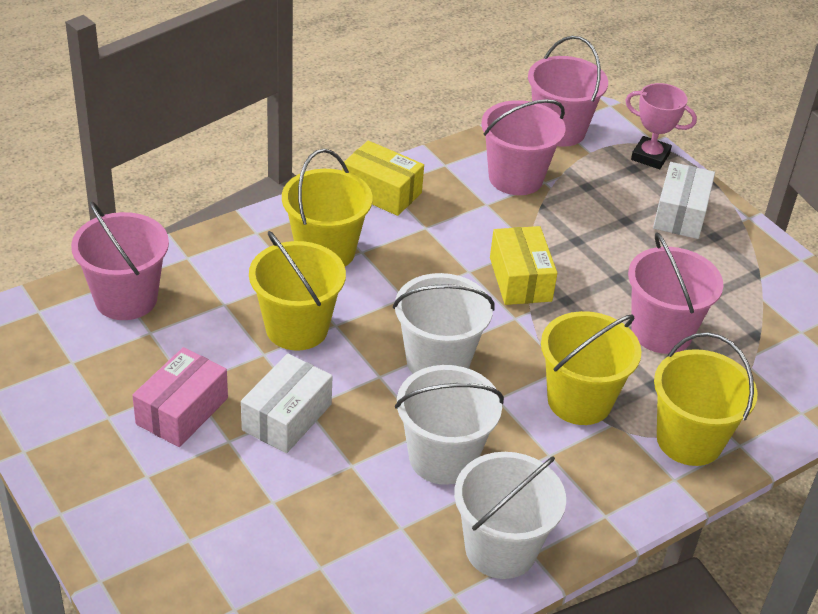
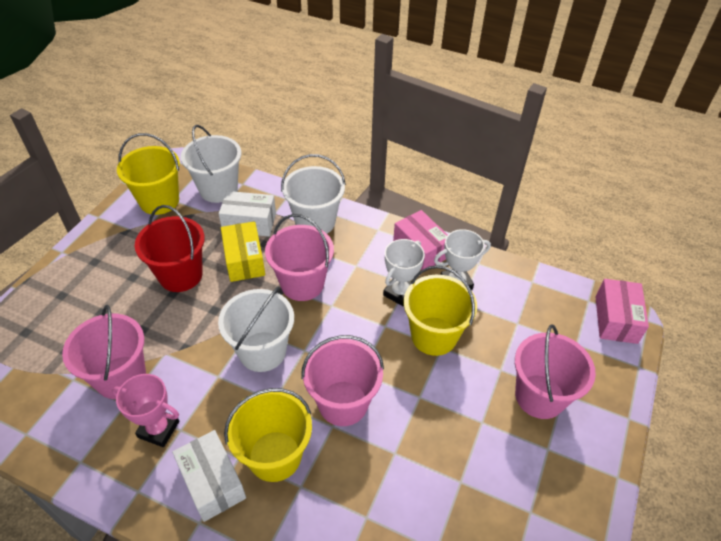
pink box: 1 -> 2
red bucket: 0 -> 1
white trophy: 0 -> 2
yellow box: 2 -> 1
yellow bucket: 4 -> 3

